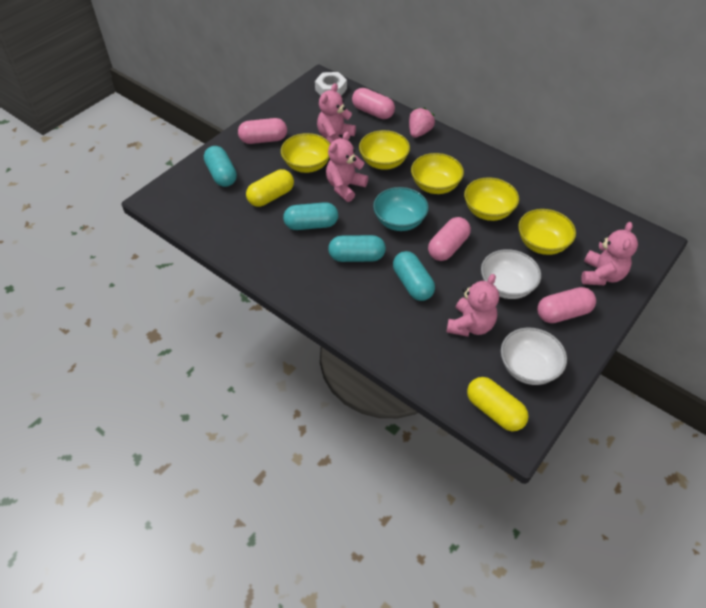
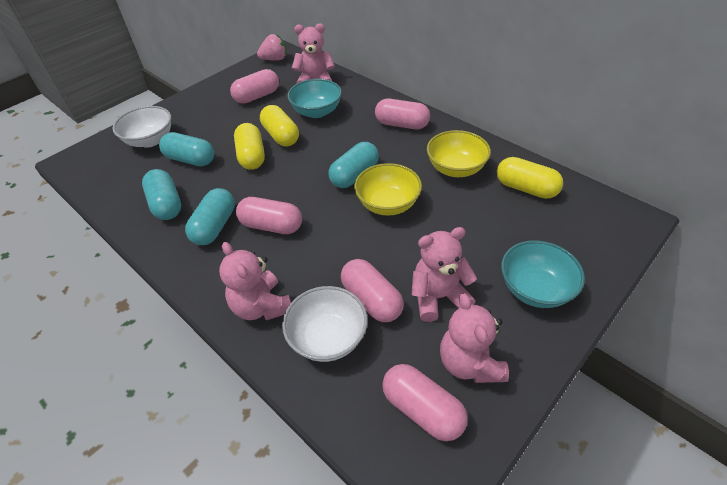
pink capsule: 4 -> 5
turquoise bowl: 1 -> 2
white nut: 1 -> 0
yellow bowl: 5 -> 2
yellow capsule: 2 -> 3

